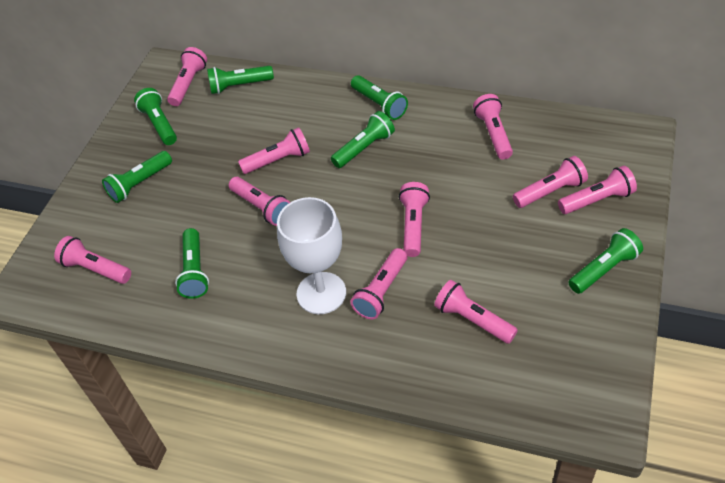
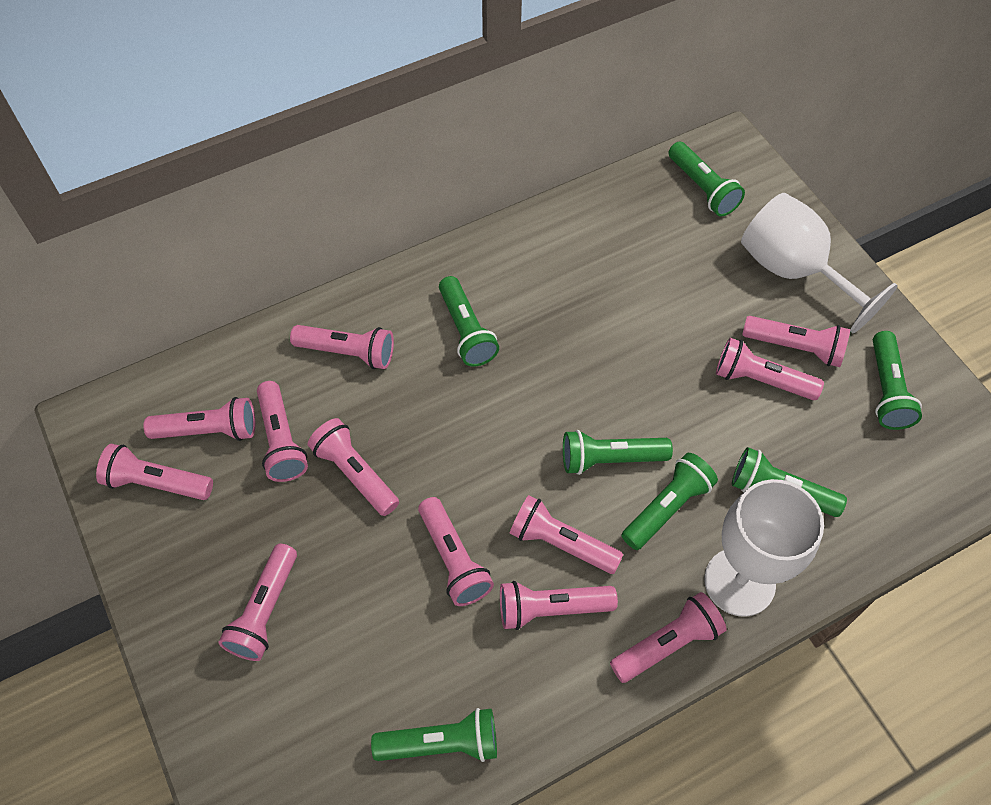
pink flashlight: 10 -> 12
white goblet: 1 -> 2

